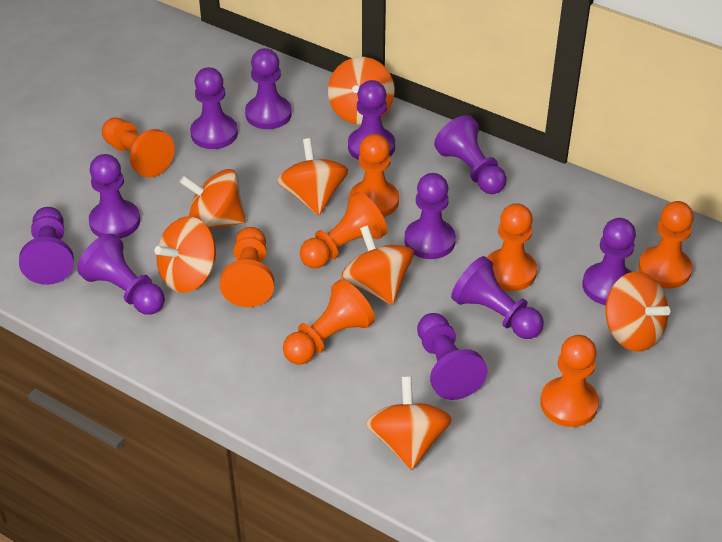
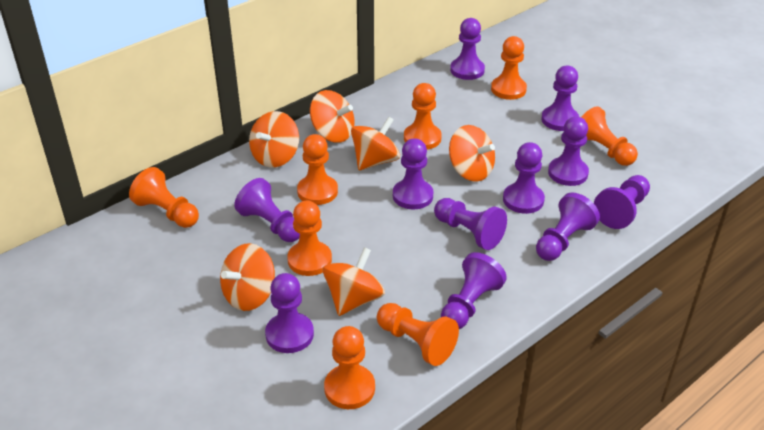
orange spinning top: 7 -> 6

